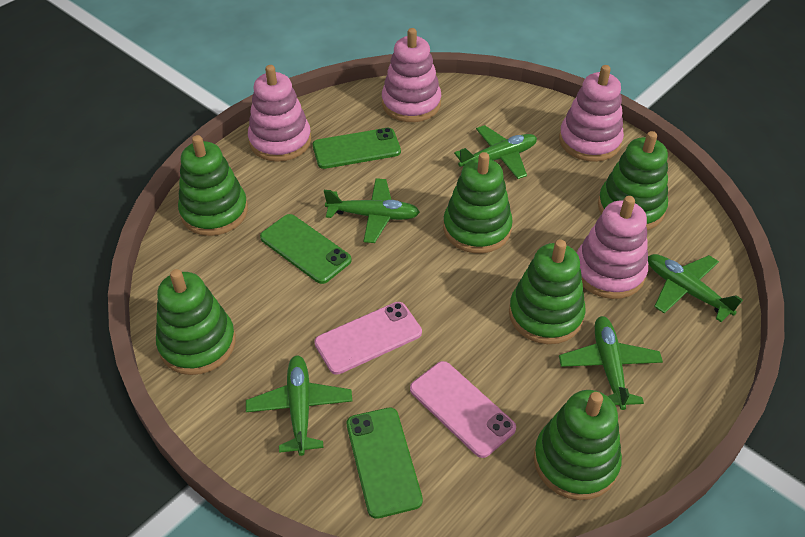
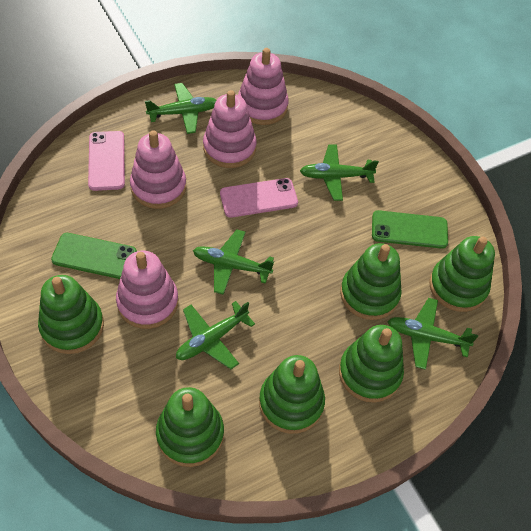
green phone: 3 -> 2

